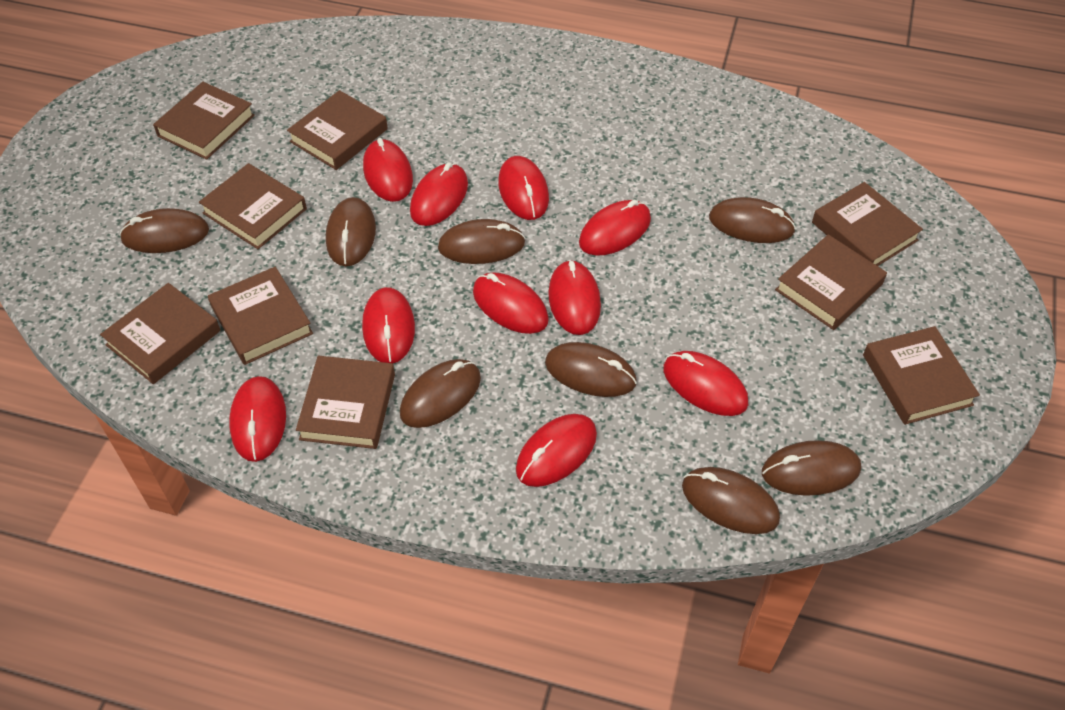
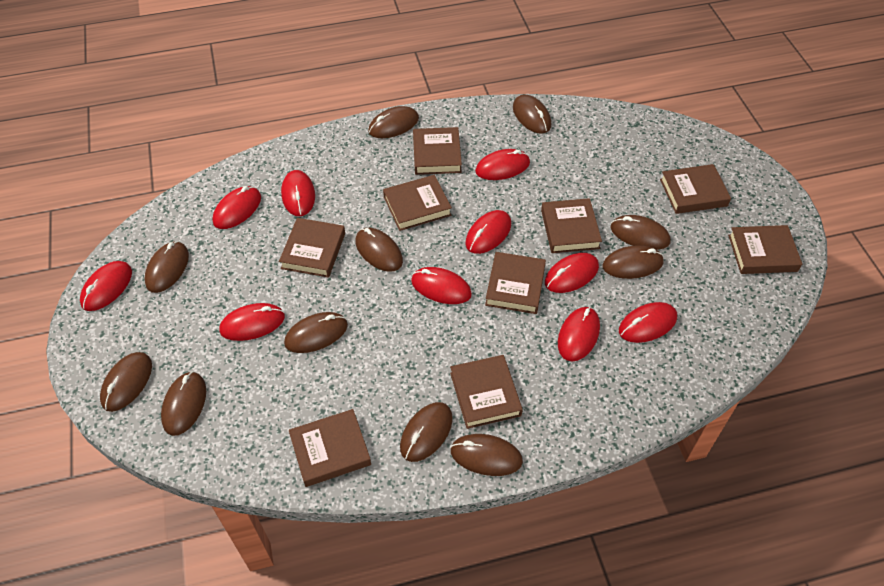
brown mouse: 8 -> 11

